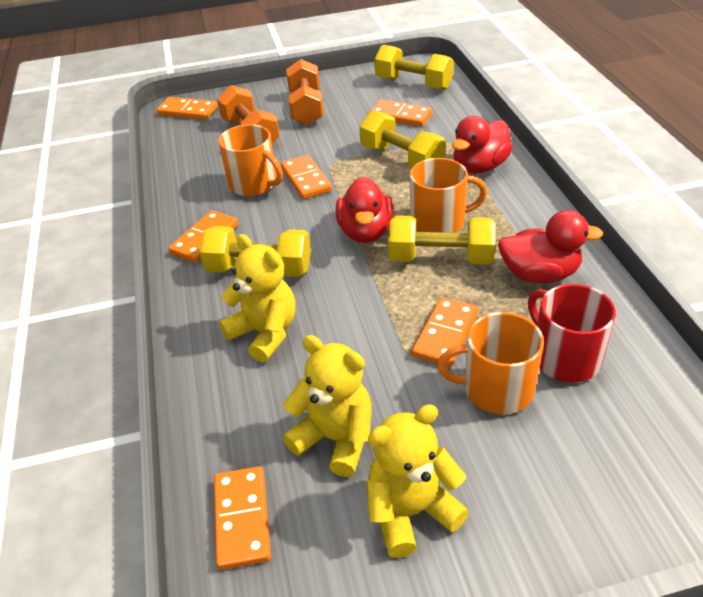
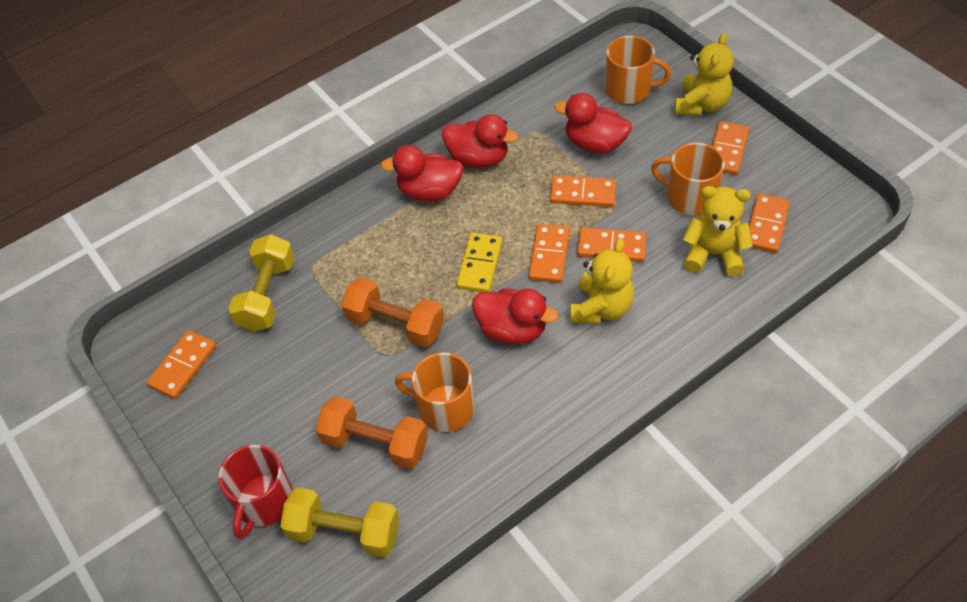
red duck: 3 -> 4
yellow domino: 0 -> 1
yellow dumbbell: 4 -> 2

